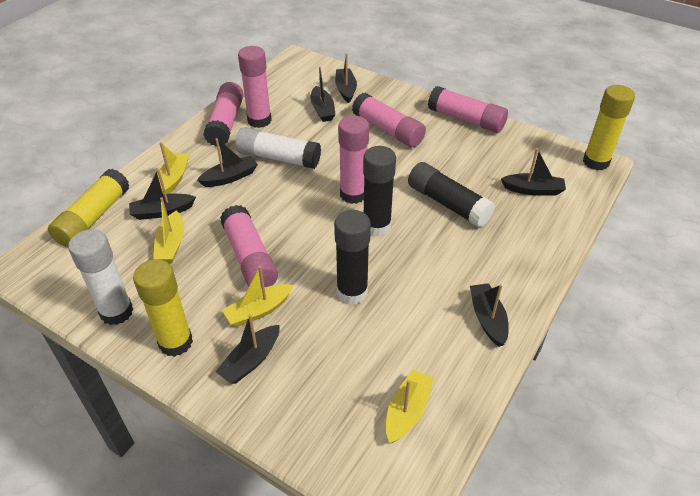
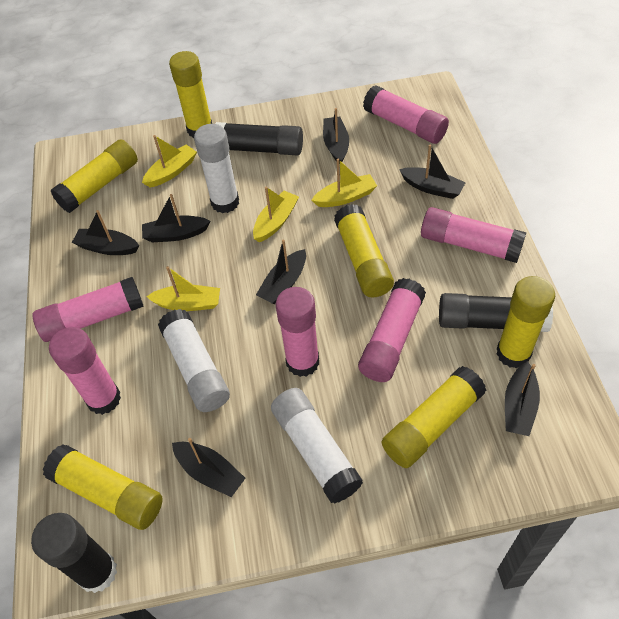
white glue stick: 2 -> 3
yellow glue stick: 3 -> 6

